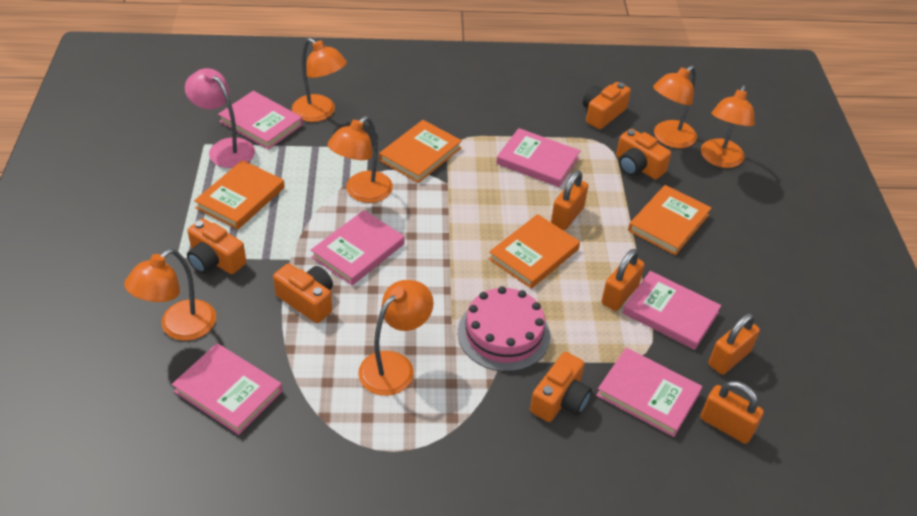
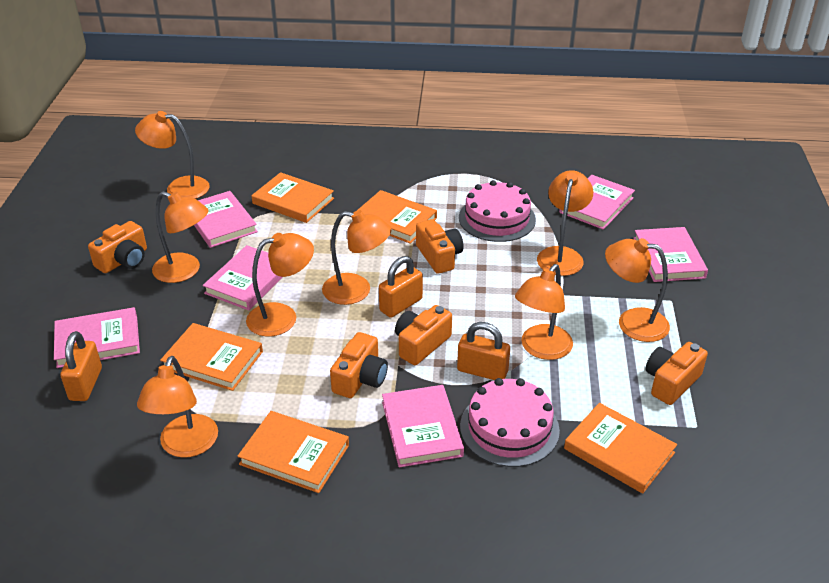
orange book: 4 -> 5
orange lamp: 6 -> 8
orange padlock: 4 -> 3
pink cake: 1 -> 2
pink lamp: 1 -> 0

